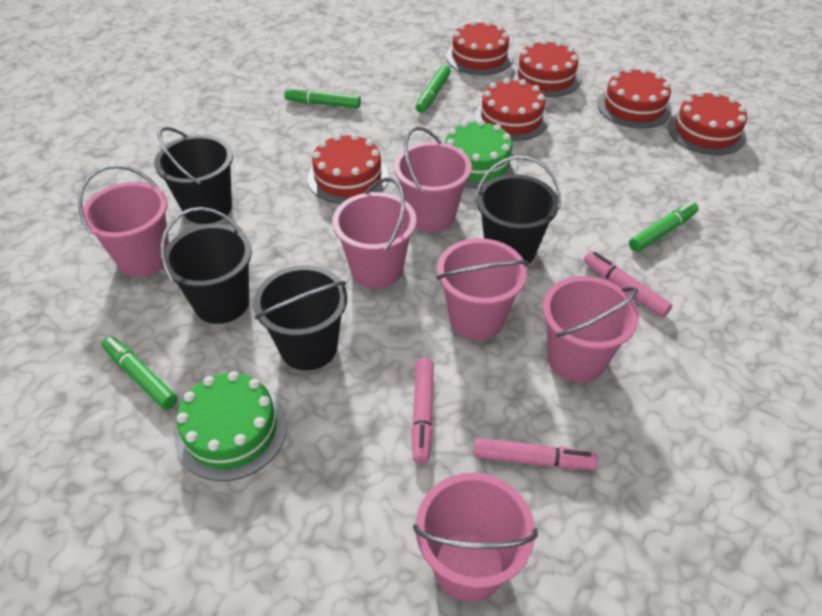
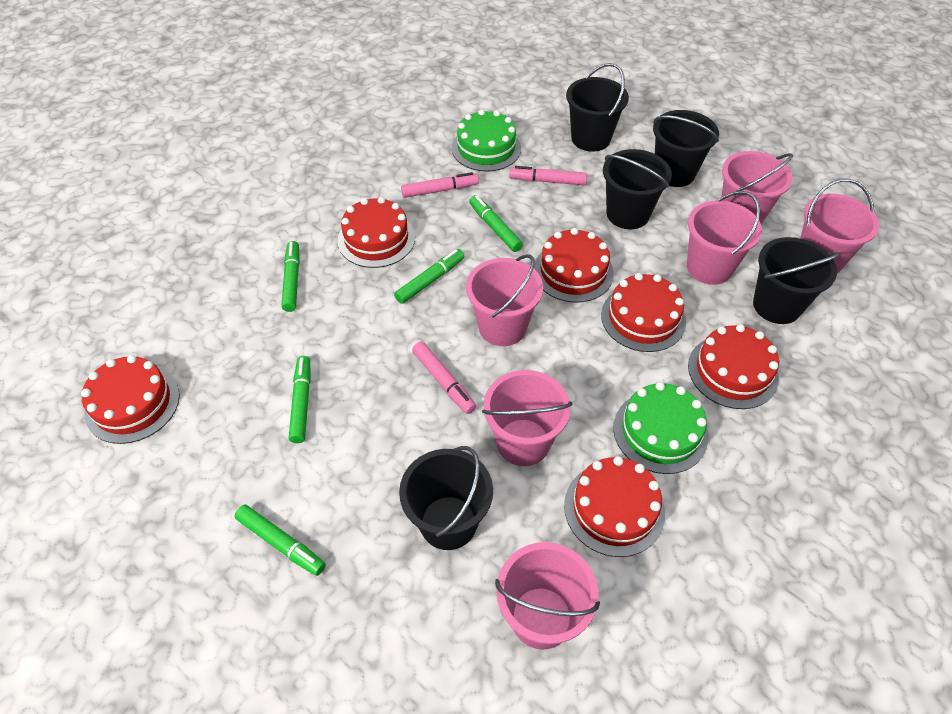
black bucket: 4 -> 5
green marker: 4 -> 5

